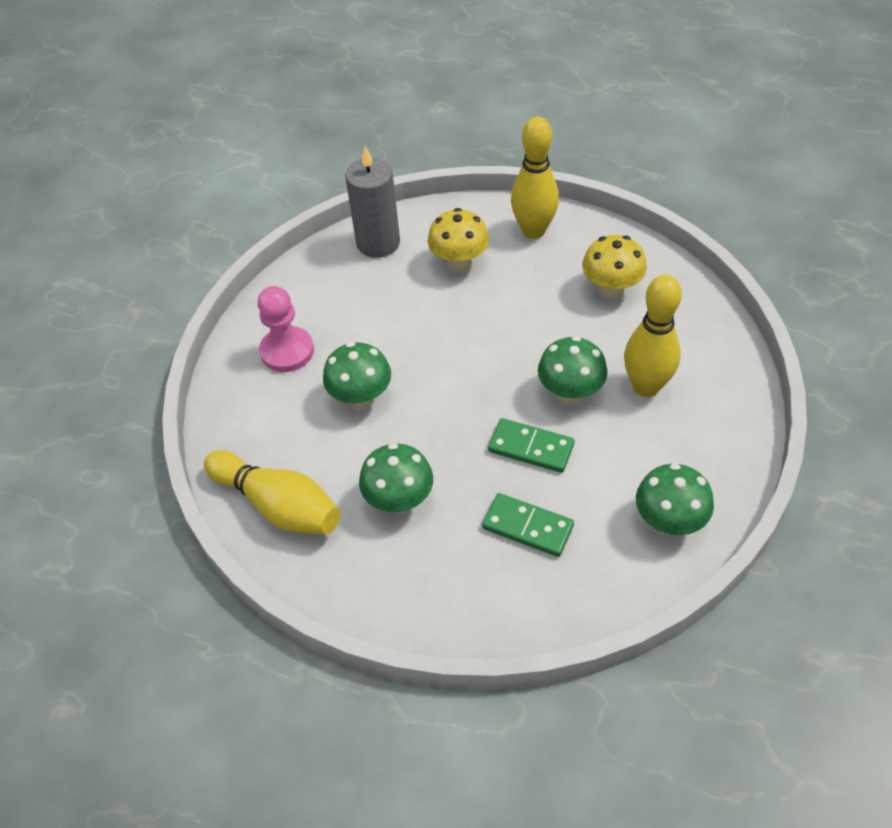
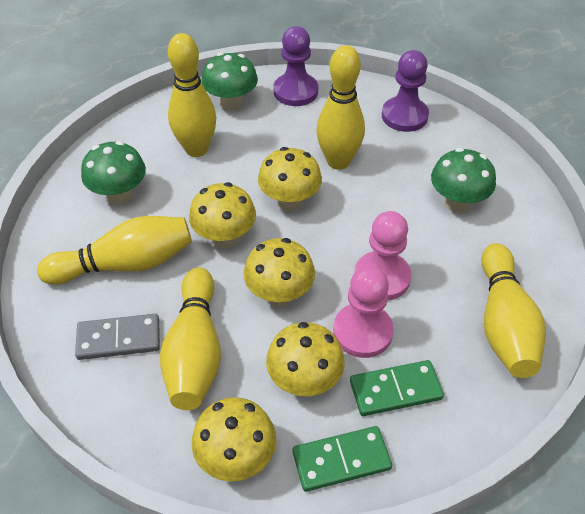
green mushroom: 4 -> 3
grey candle: 1 -> 0
grey domino: 0 -> 1
pink pawn: 1 -> 2
purple pawn: 0 -> 2
yellow bowling pin: 3 -> 5
yellow mushroom: 2 -> 5

